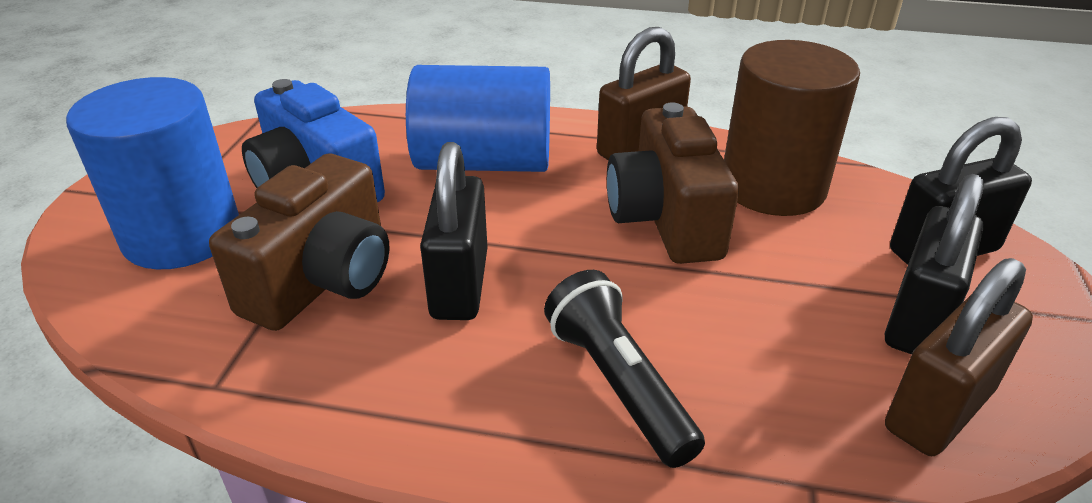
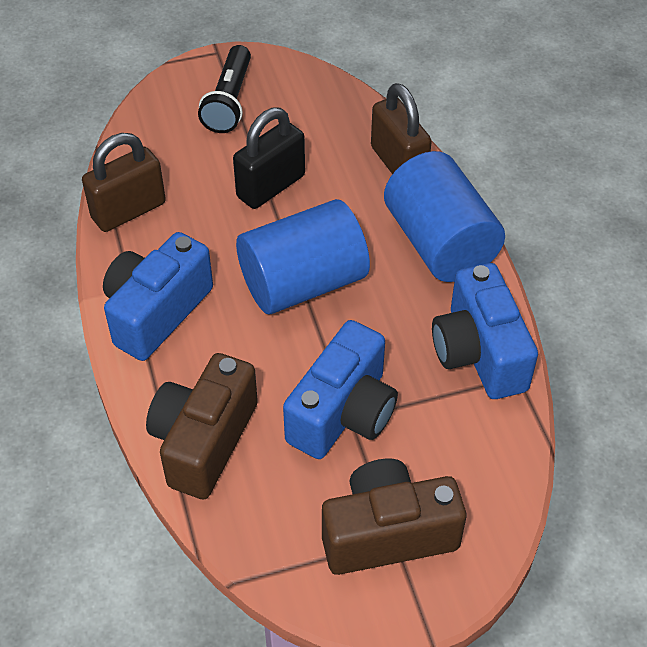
black padlock: 3 -> 1
blue camera: 1 -> 3
brown cylinder: 1 -> 0

